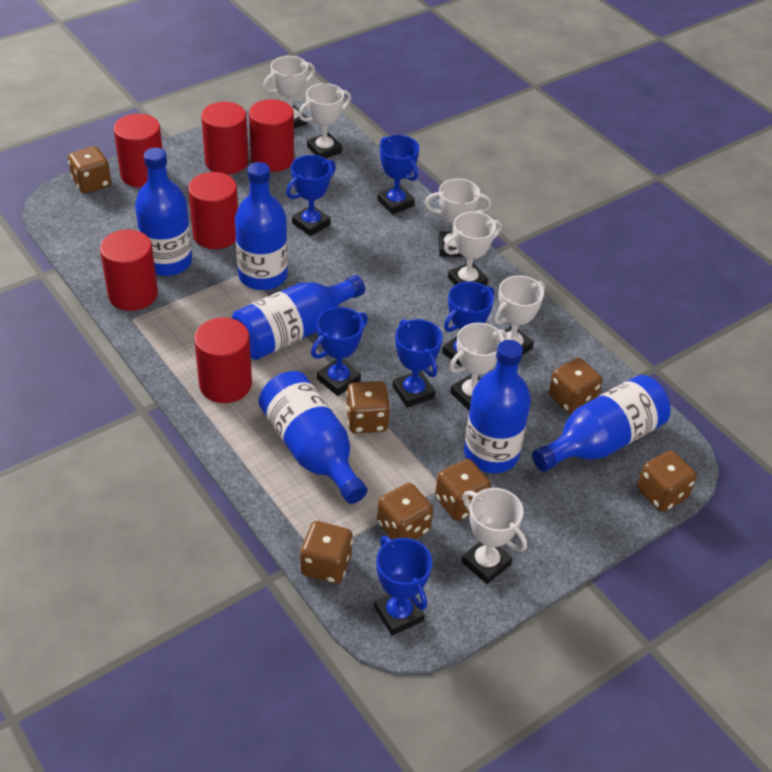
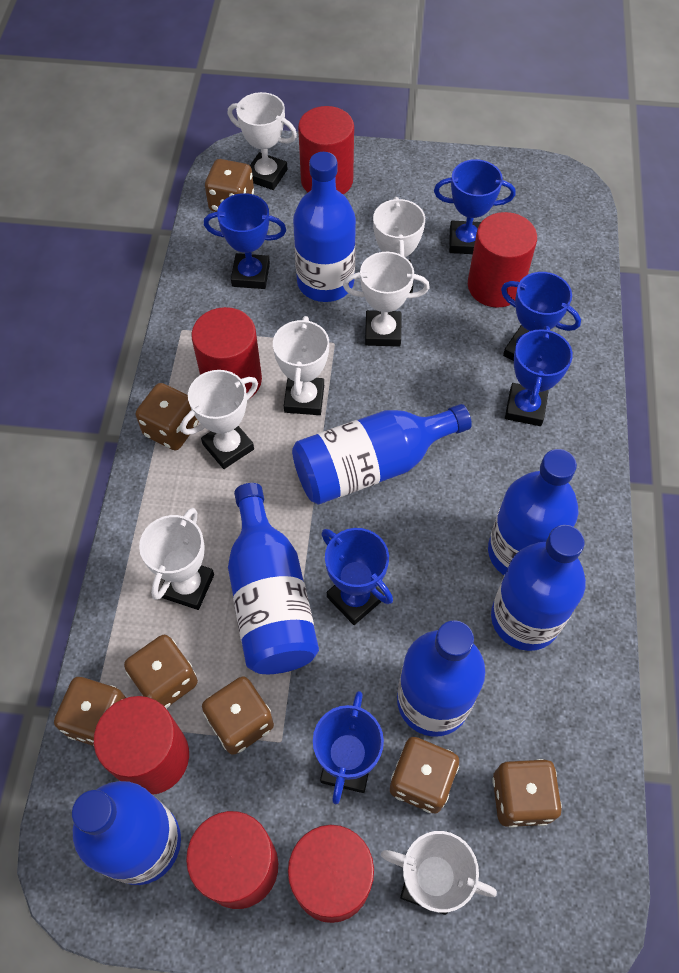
blue bottle: 6 -> 7

